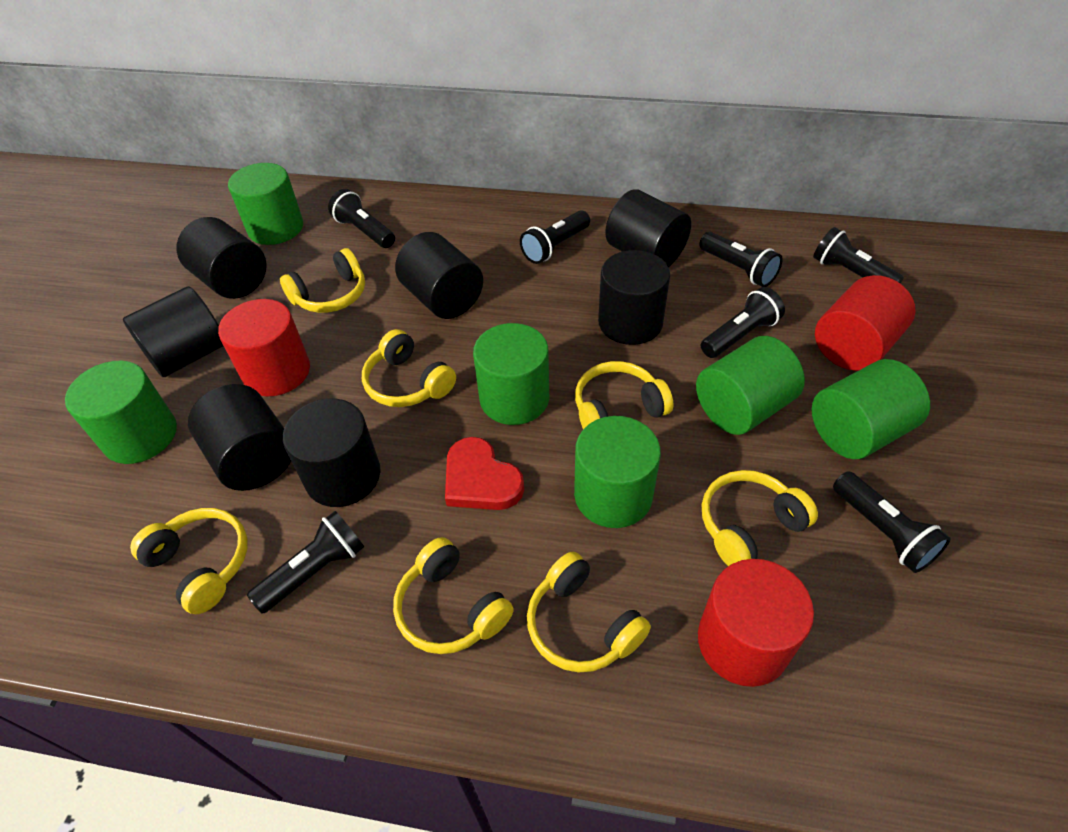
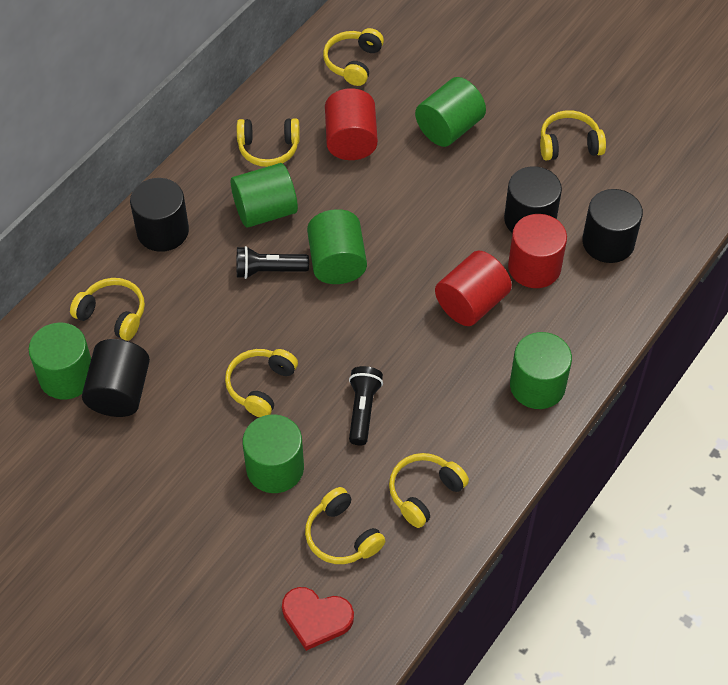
black cylinder: 7 -> 4
black flashlight: 7 -> 2

